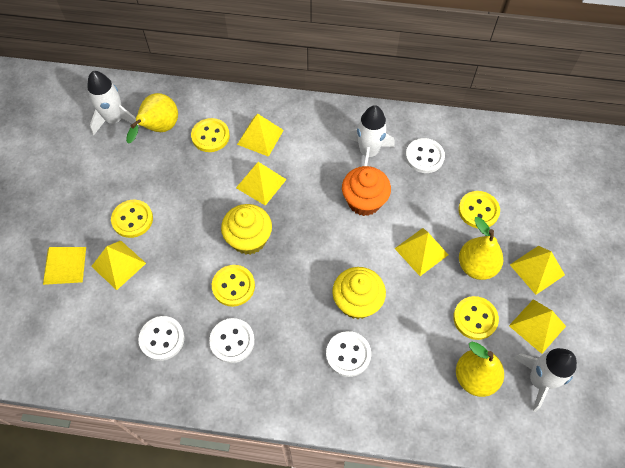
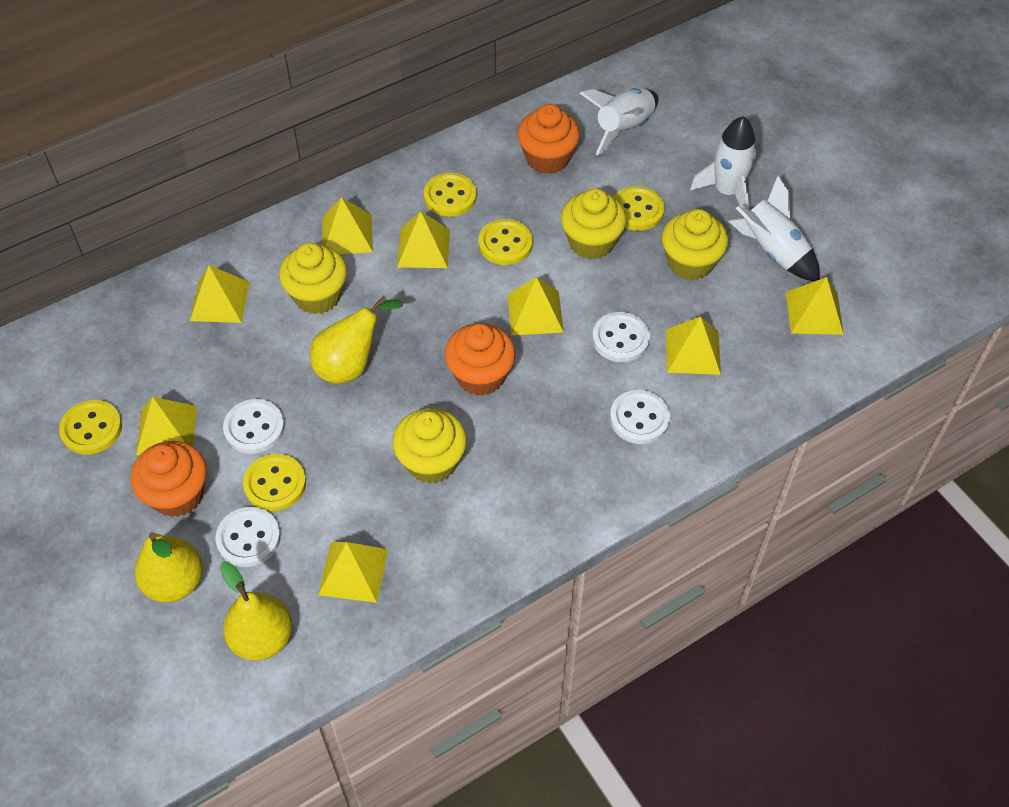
orange cupcake: 1 -> 3
yellow cupcake: 2 -> 4
yellow pyramid: 7 -> 8

